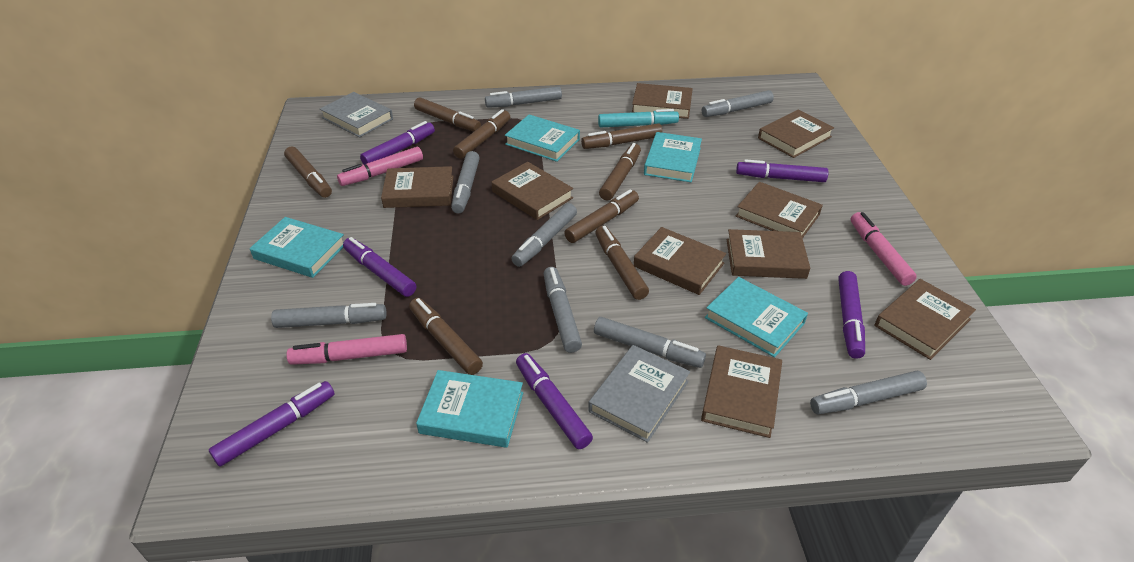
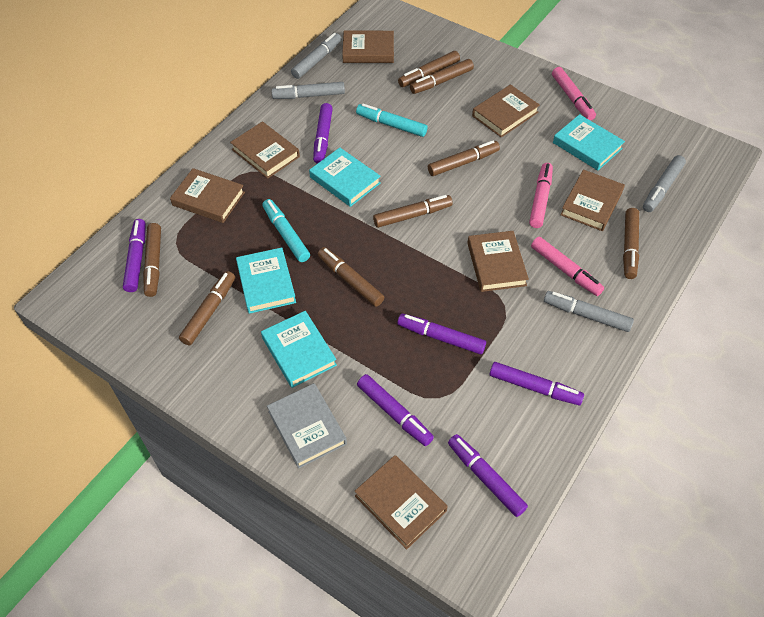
brown book: 9 -> 7
grey book: 2 -> 1
grey marker: 8 -> 4
turquoise book: 5 -> 4
turquoise marker: 1 -> 2

